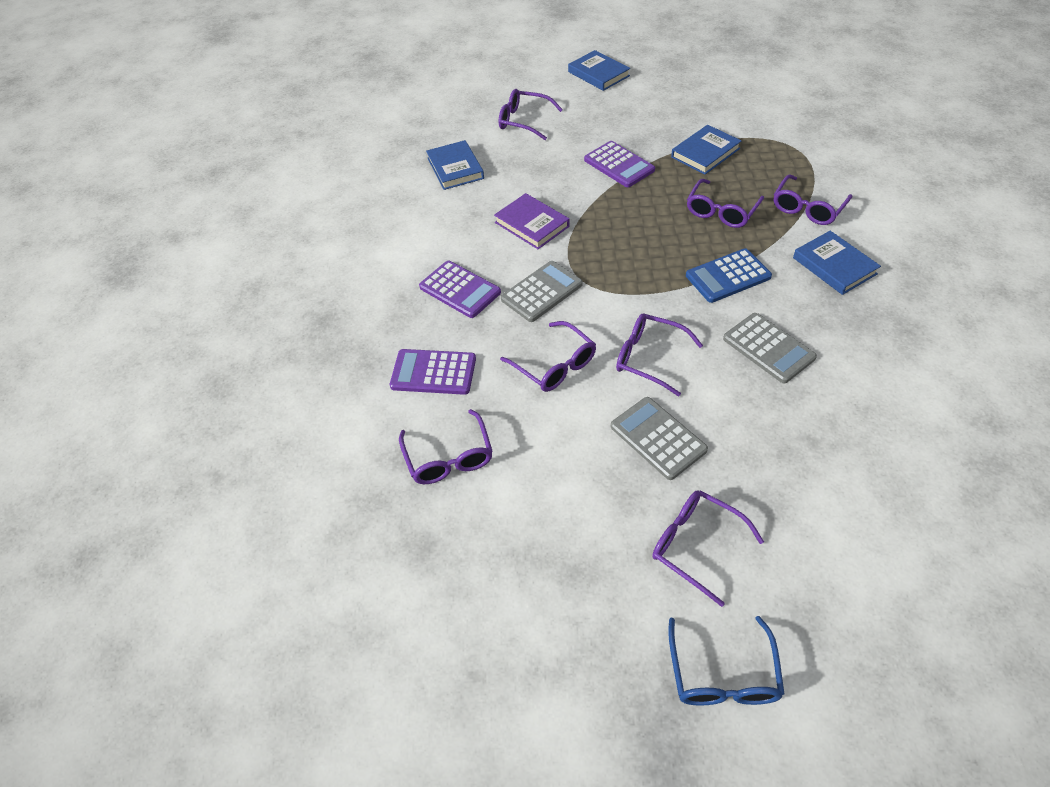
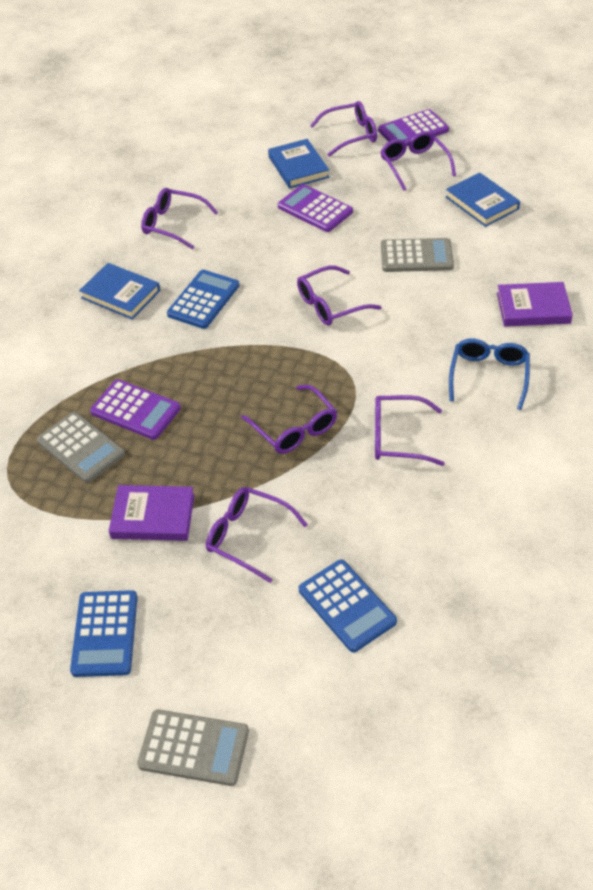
blue book: 4 -> 3
blue calculator: 1 -> 3
purple book: 1 -> 2

